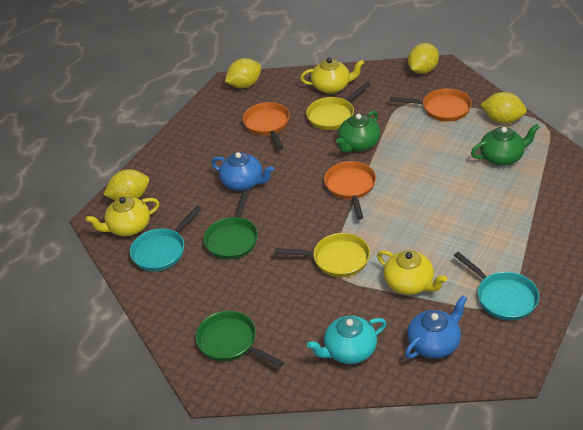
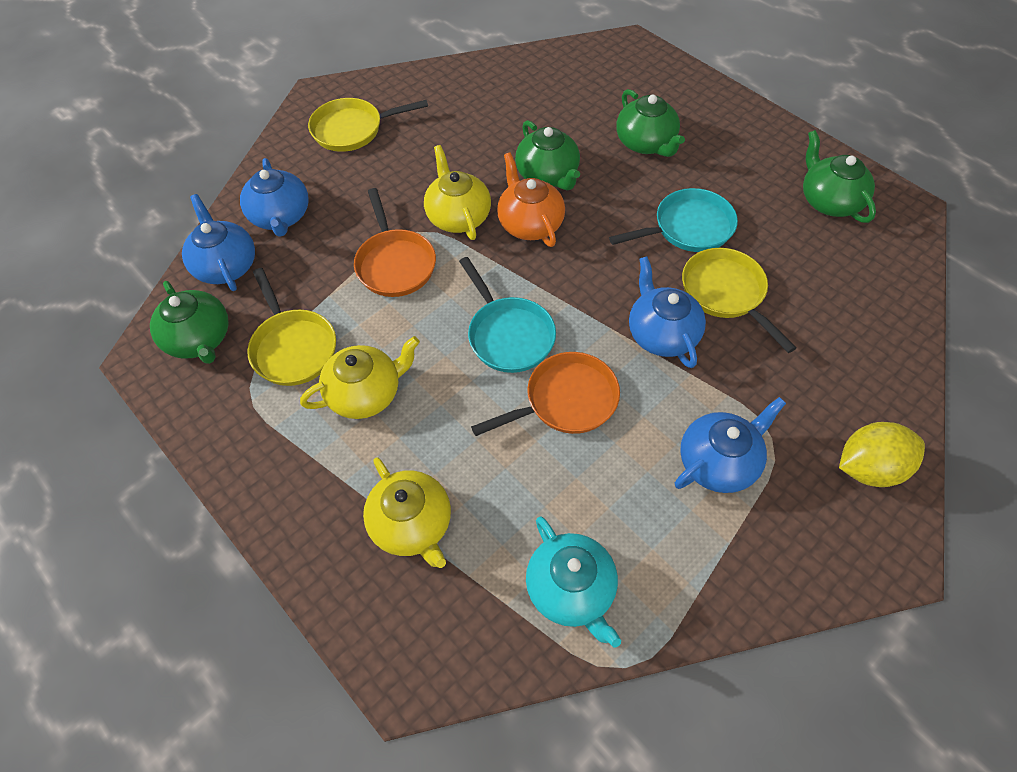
blue teapot: 2 -> 4
green pan: 2 -> 0
green teapot: 2 -> 4
orange pan: 3 -> 2
orange teapot: 0 -> 1
yellow lemon: 4 -> 1
yellow pan: 2 -> 3

